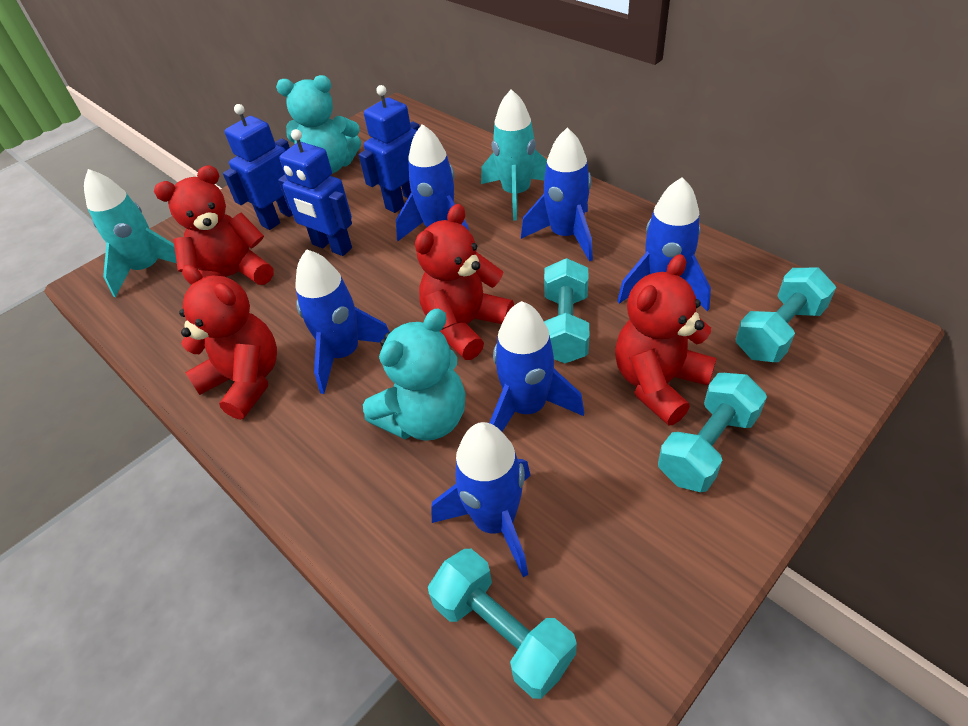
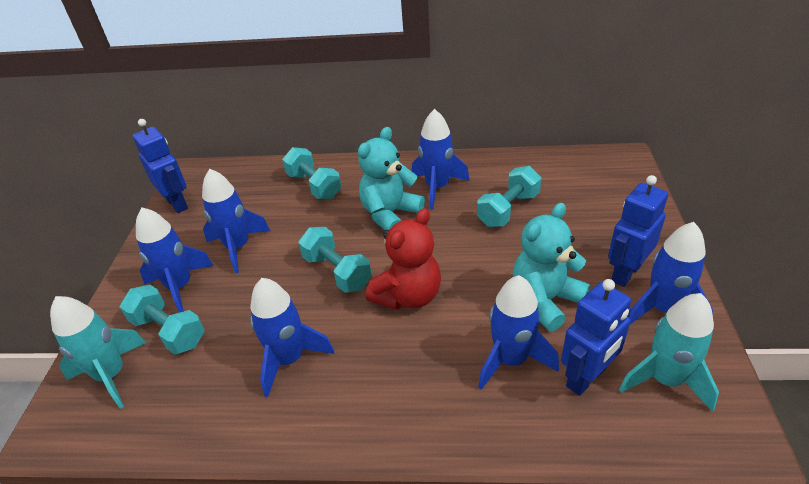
red teddy bear: 4 -> 1

